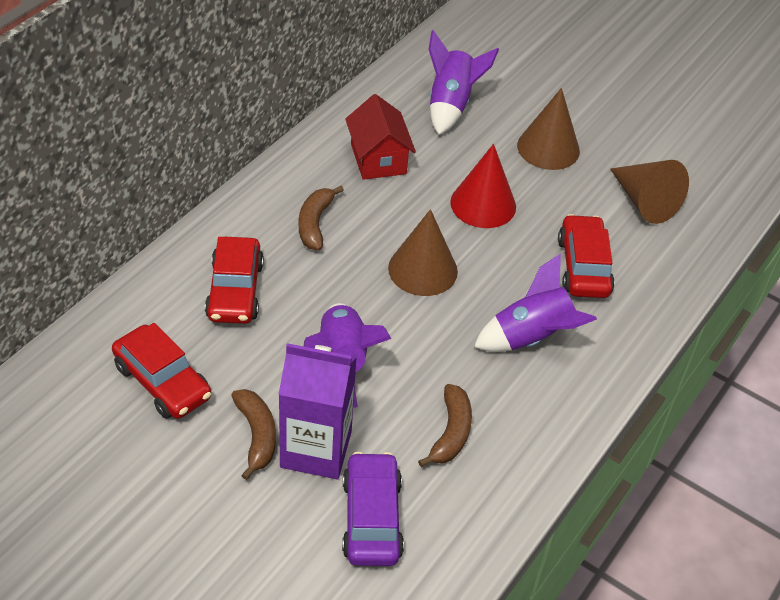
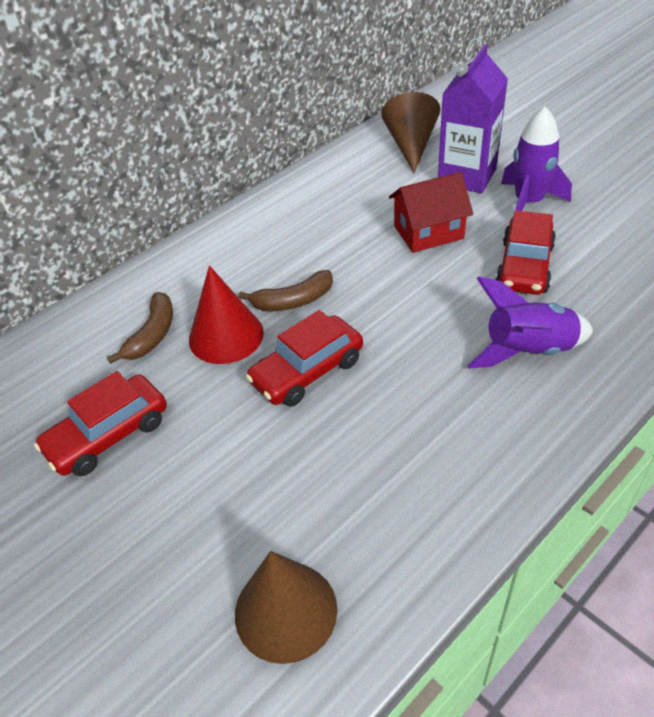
brown banana: 3 -> 2
brown cone: 3 -> 2
purple car: 1 -> 0
purple rocket: 3 -> 2

